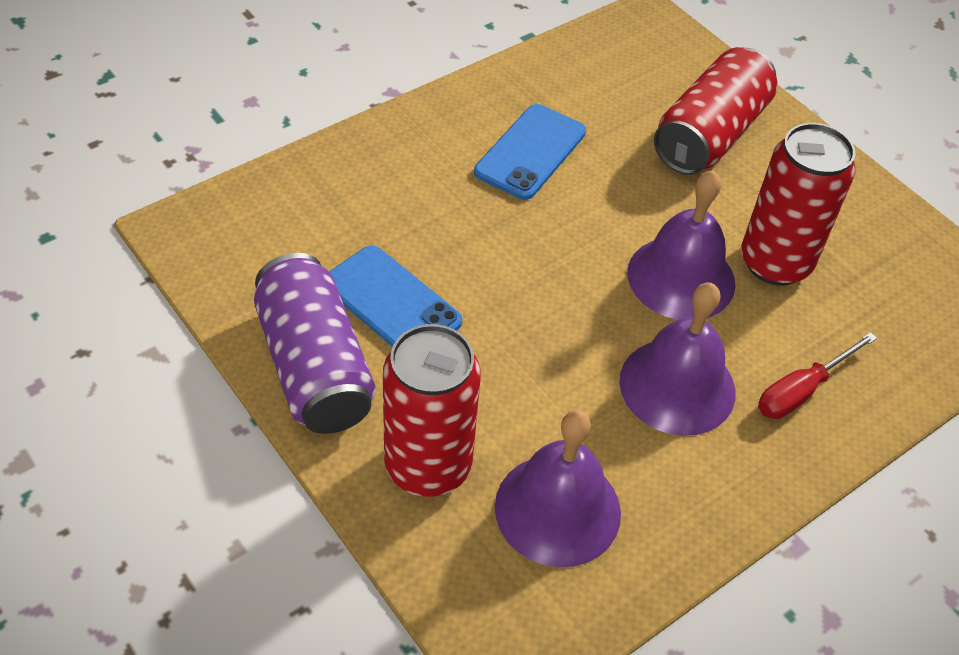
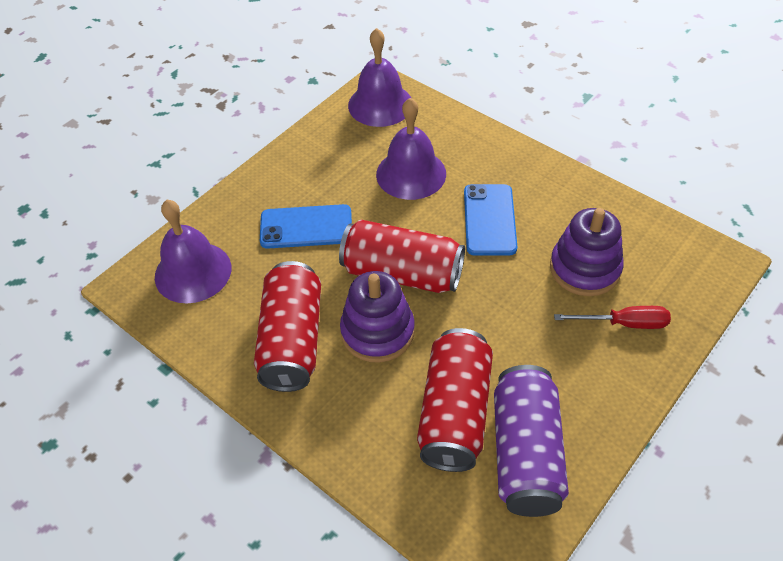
purple stacking toy: 0 -> 2

